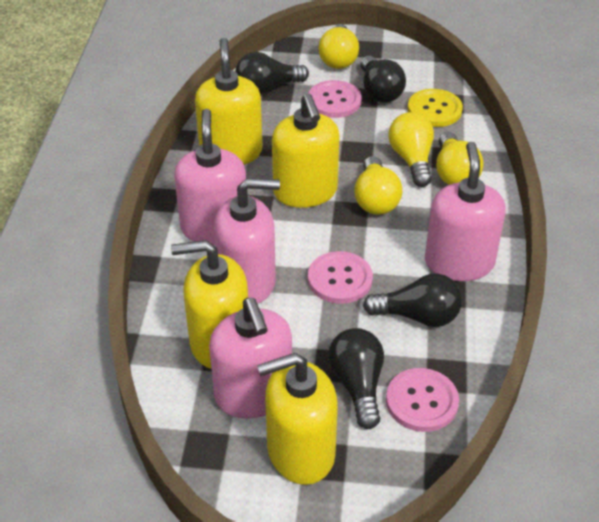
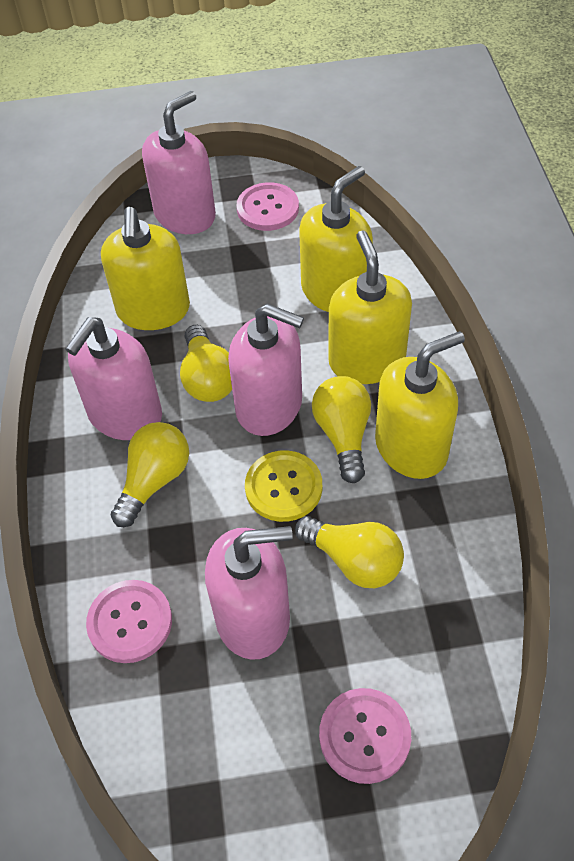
black light bulb: 4 -> 0

